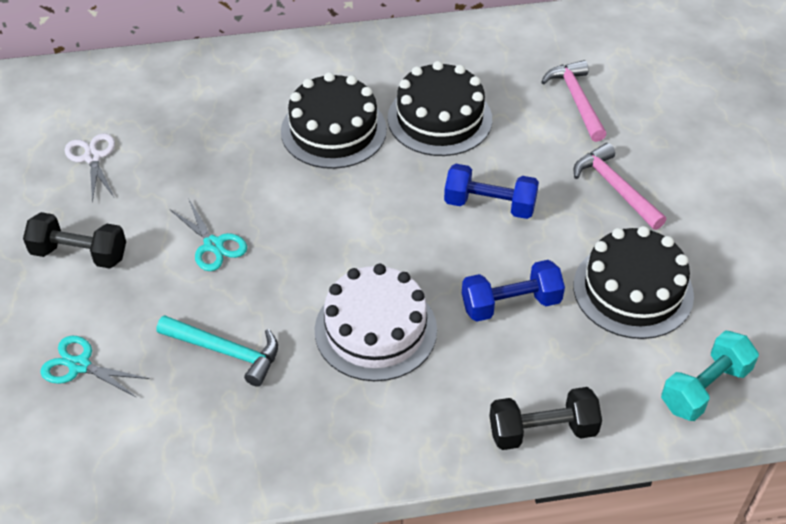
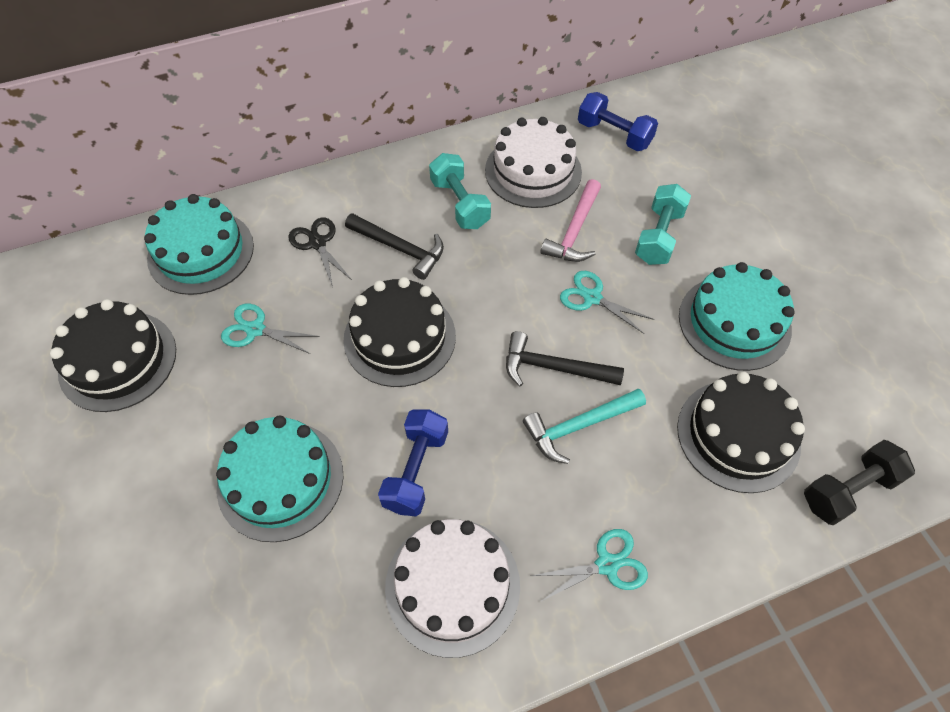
black dumbbell: 2 -> 1
black hammer: 0 -> 2
black scissors: 0 -> 1
pink hammer: 2 -> 1
turquoise cake: 0 -> 3
turquoise dumbbell: 1 -> 2
turquoise scissors: 2 -> 3
white cake: 1 -> 2
white scissors: 1 -> 0

